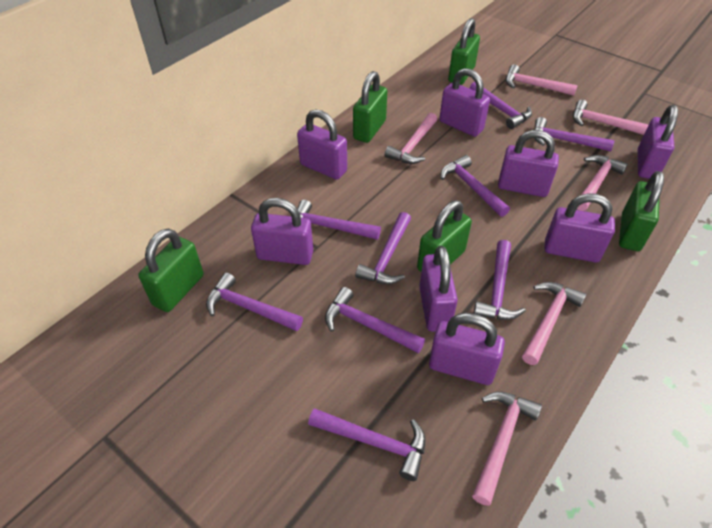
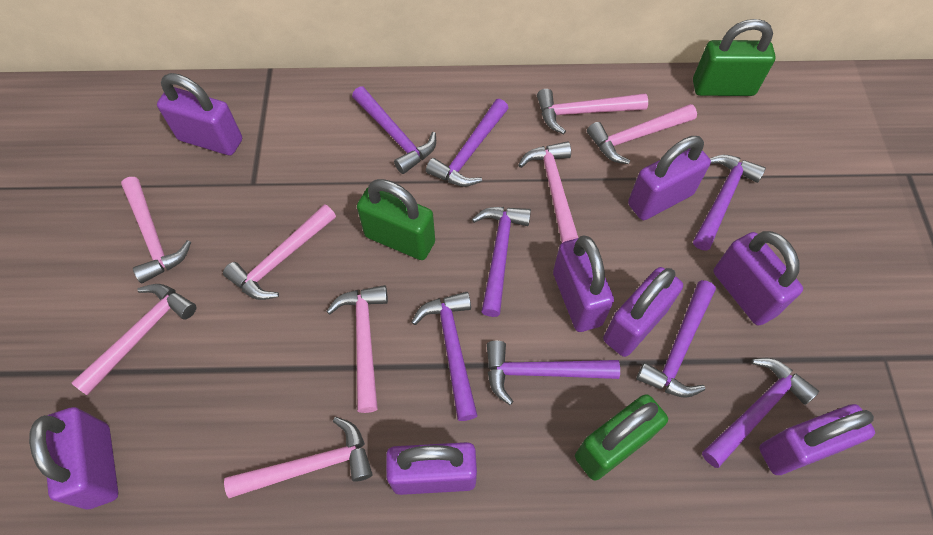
green padlock: 5 -> 3
pink hammer: 6 -> 8
purple hammer: 9 -> 8

